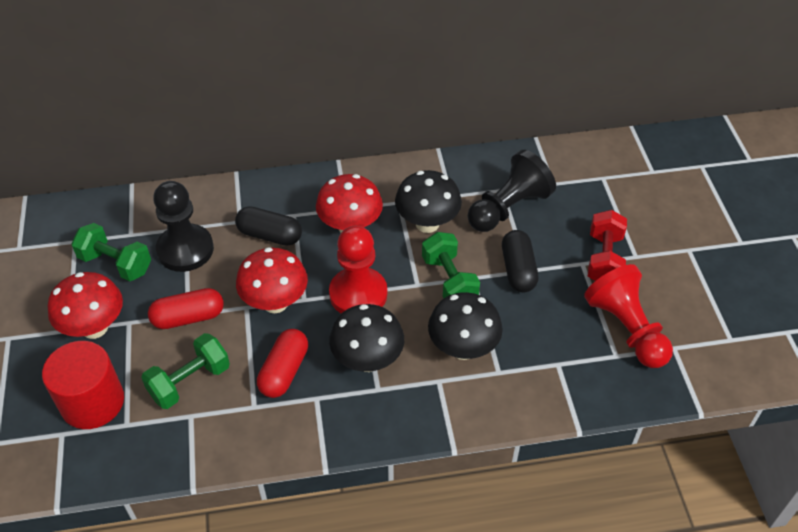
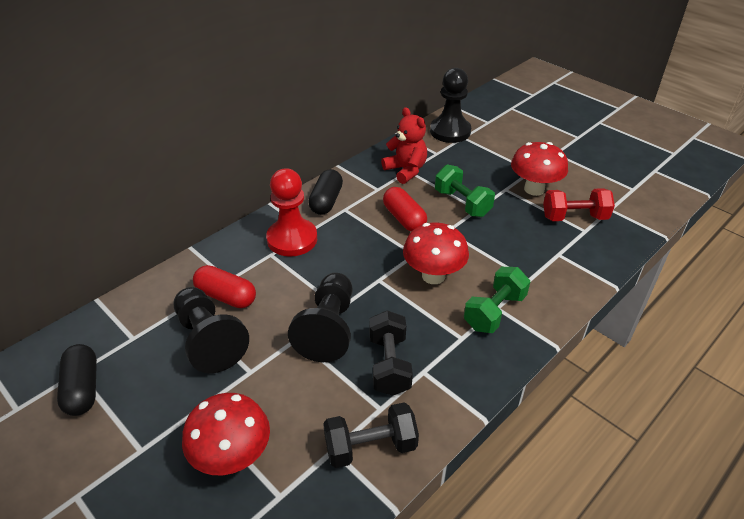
black dumbbell: 0 -> 2
black mushroom: 3 -> 0
black pawn: 2 -> 3
green dumbbell: 3 -> 2
red cylinder: 1 -> 0
red pawn: 2 -> 1
red teddy bear: 0 -> 1

